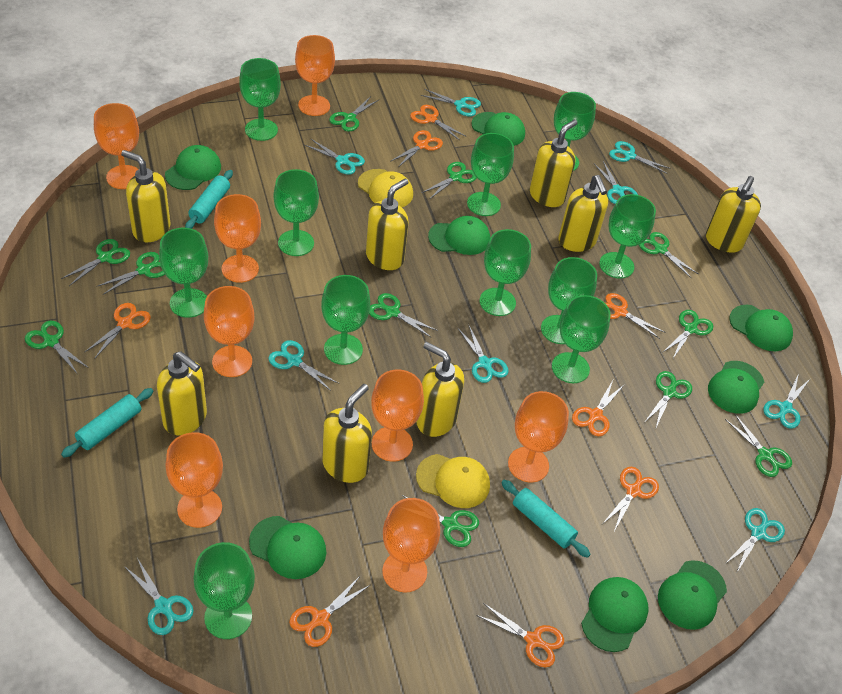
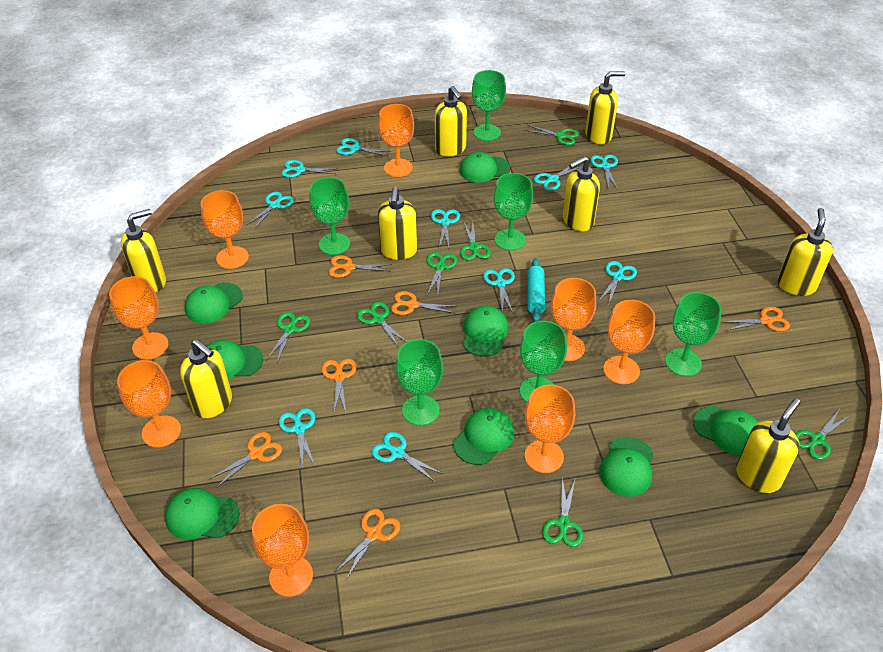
green goblet: 11 -> 6
green scissors: 11 -> 7
orange scissors: 8 -> 6
turquoise rolling pin: 3 -> 1
turquoise scissors: 9 -> 10
yellow cap: 2 -> 0

